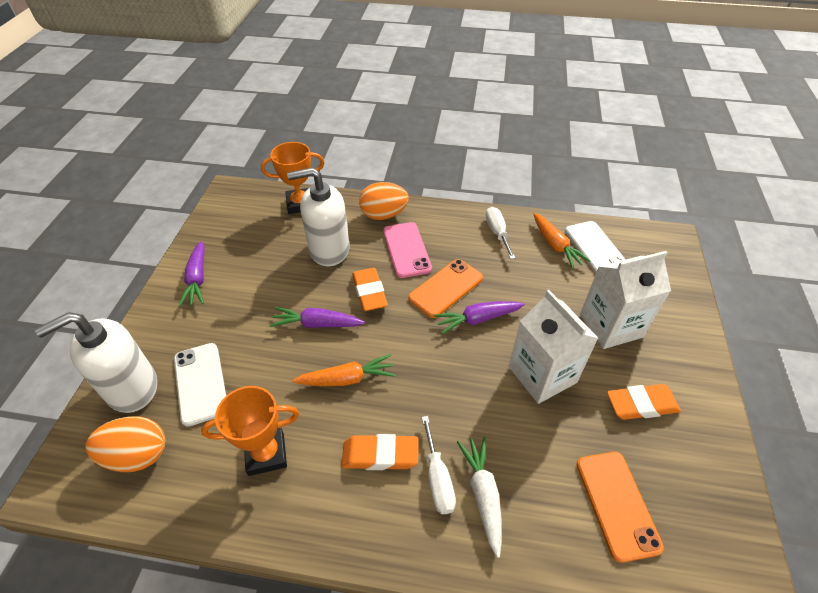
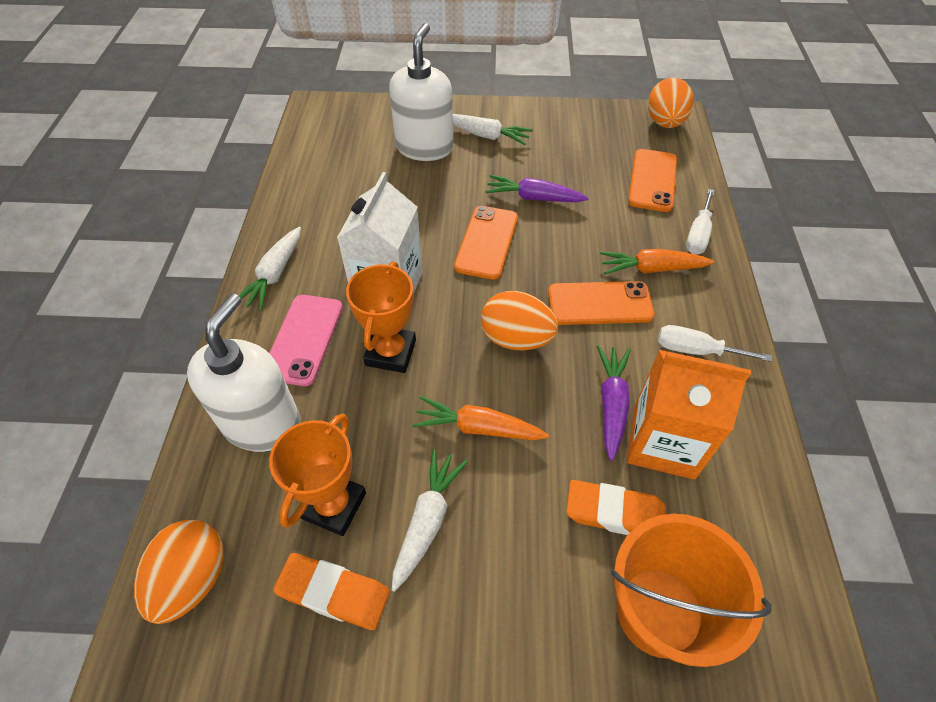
orange bucket: 0 -> 1
orange carton: 0 -> 1
orange egg: 2 -> 3
orange eraser: 3 -> 2
orange phone: 2 -> 3
purple carrot: 3 -> 2
white carrot: 1 -> 3
white carton: 2 -> 1
white phone: 2 -> 0

